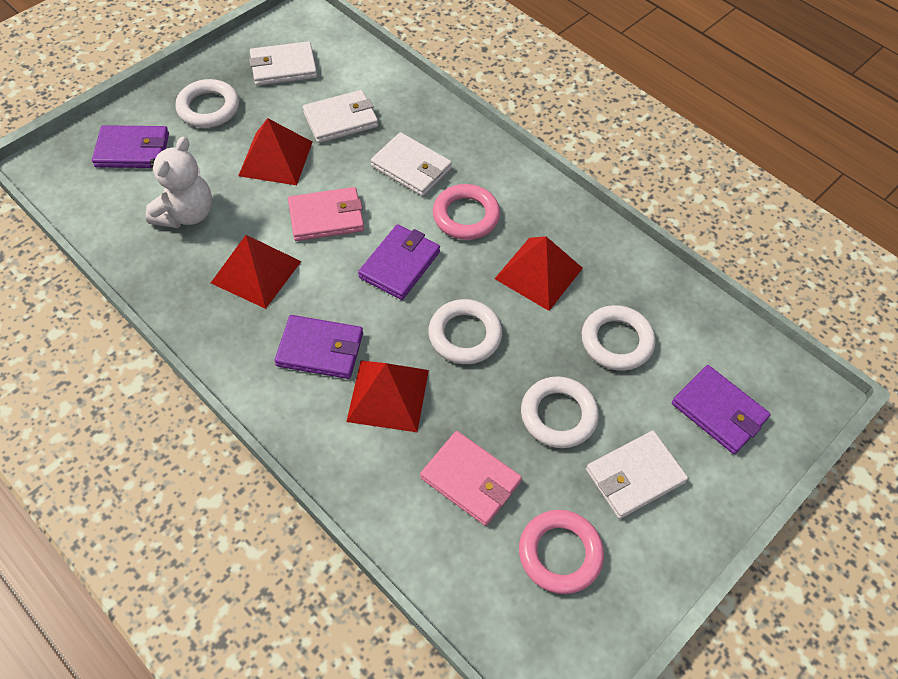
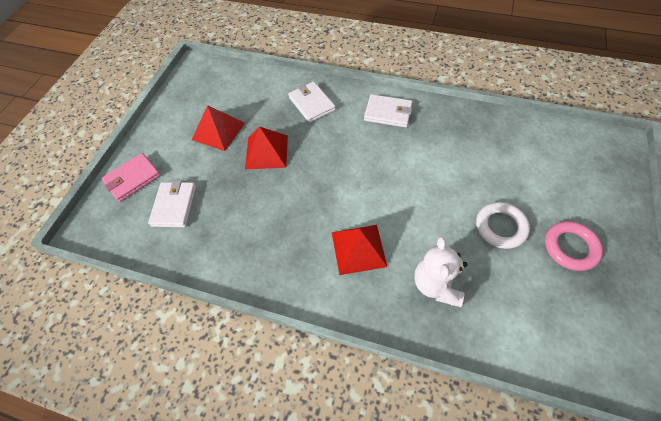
pink ring: 2 -> 1
pink wallet: 2 -> 1
purple wallet: 4 -> 0
red pyramid: 4 -> 3
white ring: 4 -> 1
white wallet: 4 -> 3

